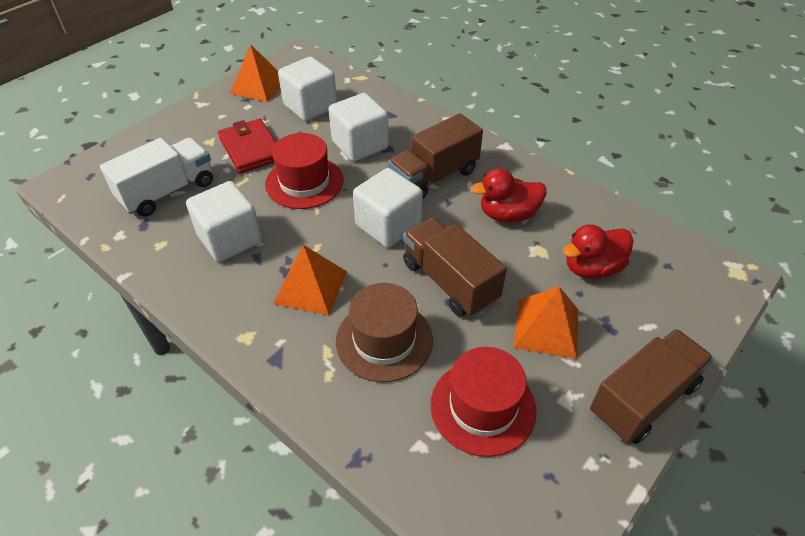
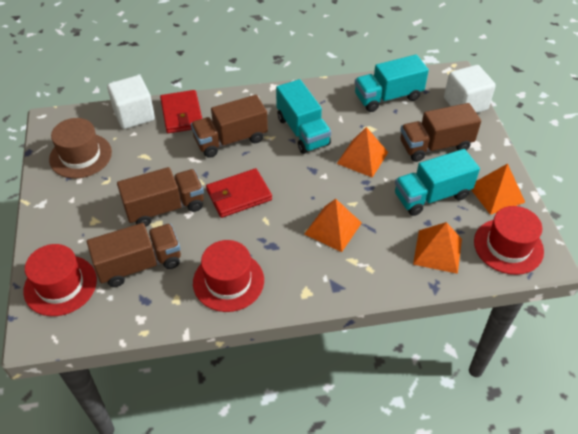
brown truck: 3 -> 4
orange pyramid: 3 -> 4
red duck: 2 -> 0
red hat: 2 -> 3
red wallet: 1 -> 2
turquoise truck: 0 -> 3
white cube: 4 -> 2
white truck: 1 -> 0

